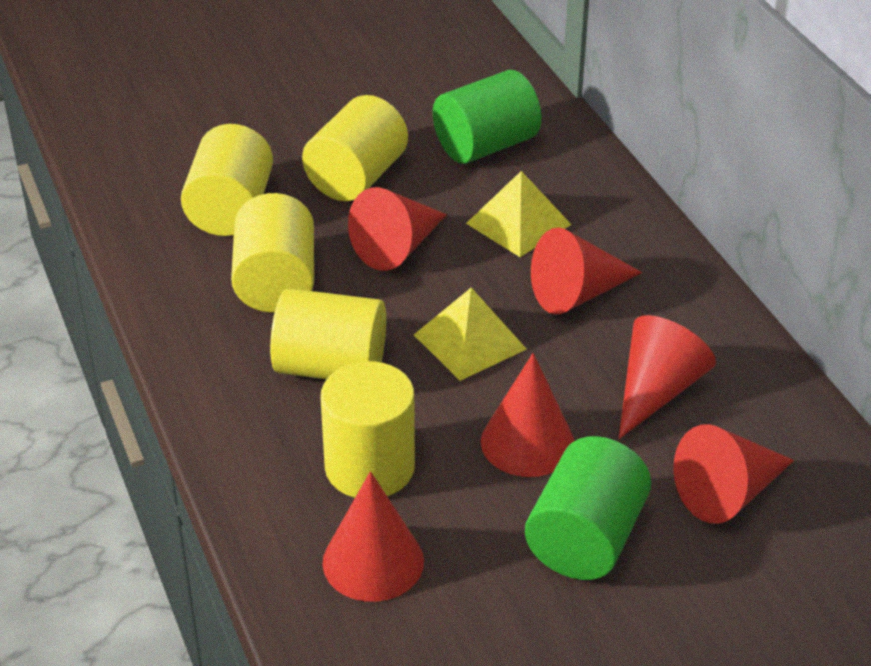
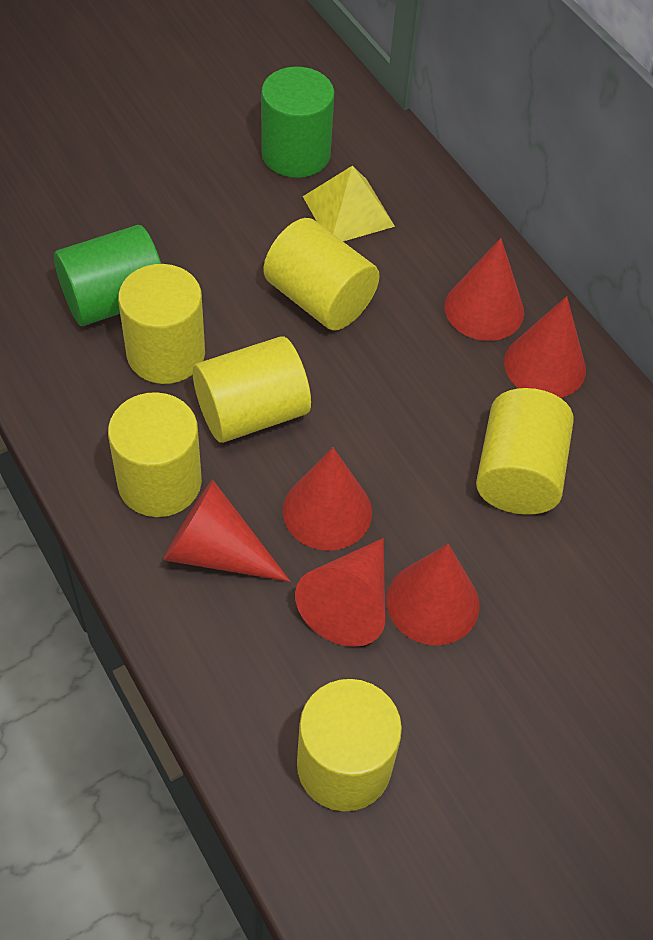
yellow cylinder: 5 -> 6
yellow pyramid: 2 -> 1

